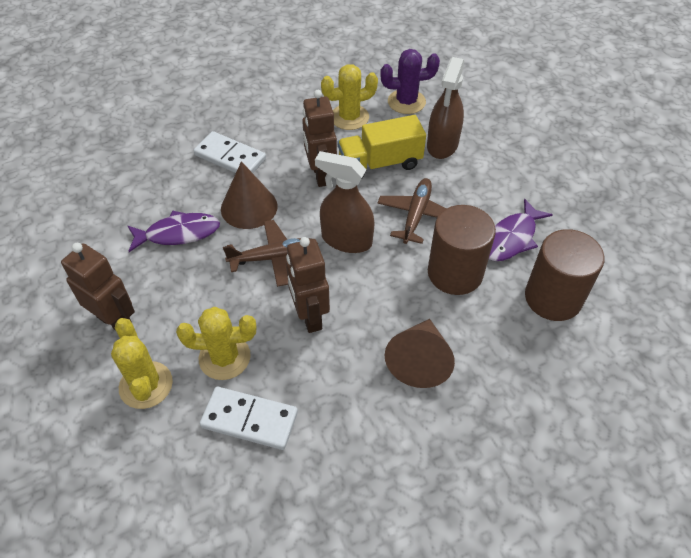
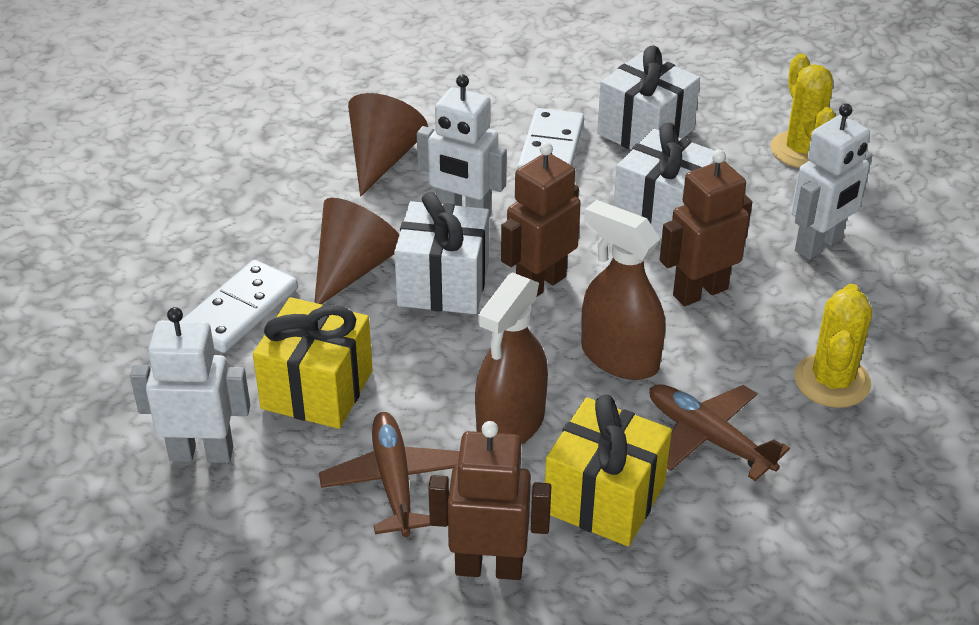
brown cylinder: 2 -> 0
purple cactus: 1 -> 0
purple fish: 2 -> 0
white gift: 0 -> 3
white robot: 0 -> 3
yellow cactus: 3 -> 2
yellow gift: 0 -> 2
yellow truck: 1 -> 0

